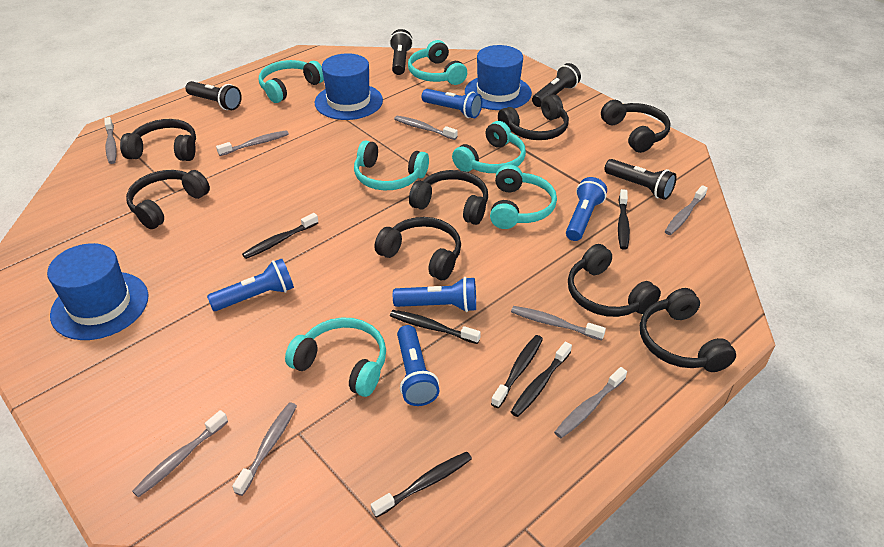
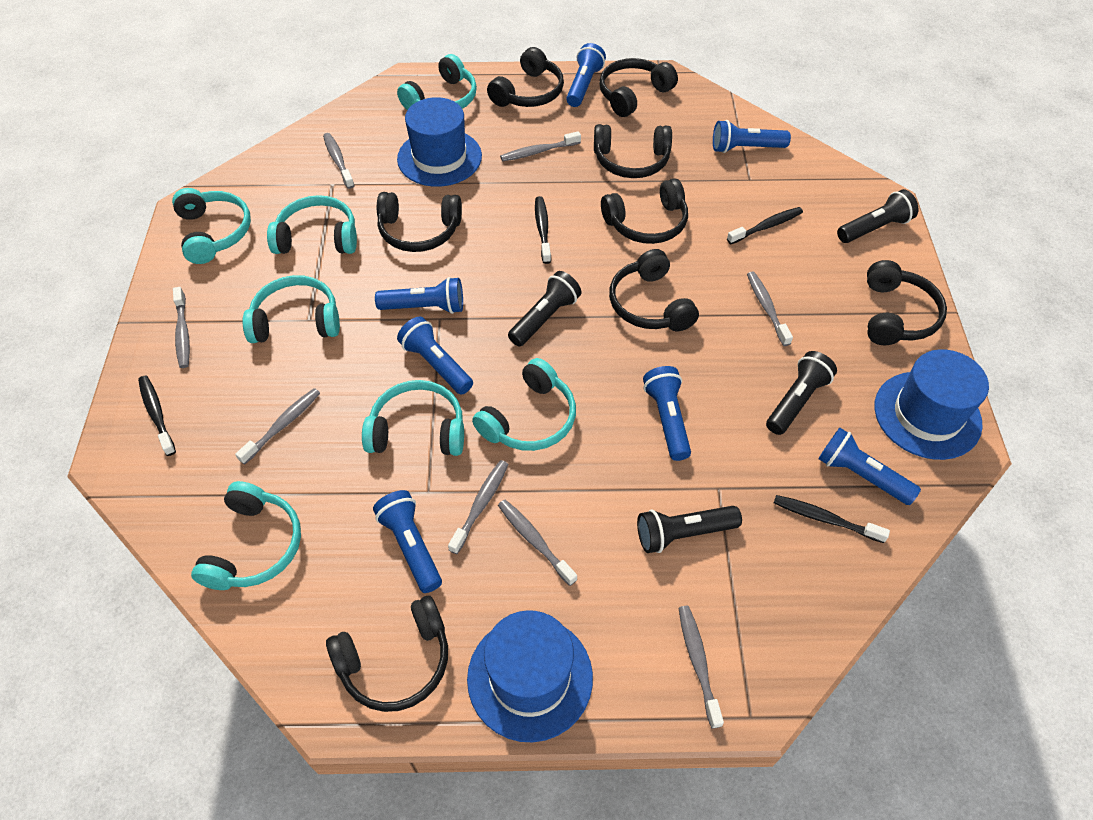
black toothbrush: 6 -> 4
blue flashlight: 5 -> 7
turquoise headphones: 6 -> 7

